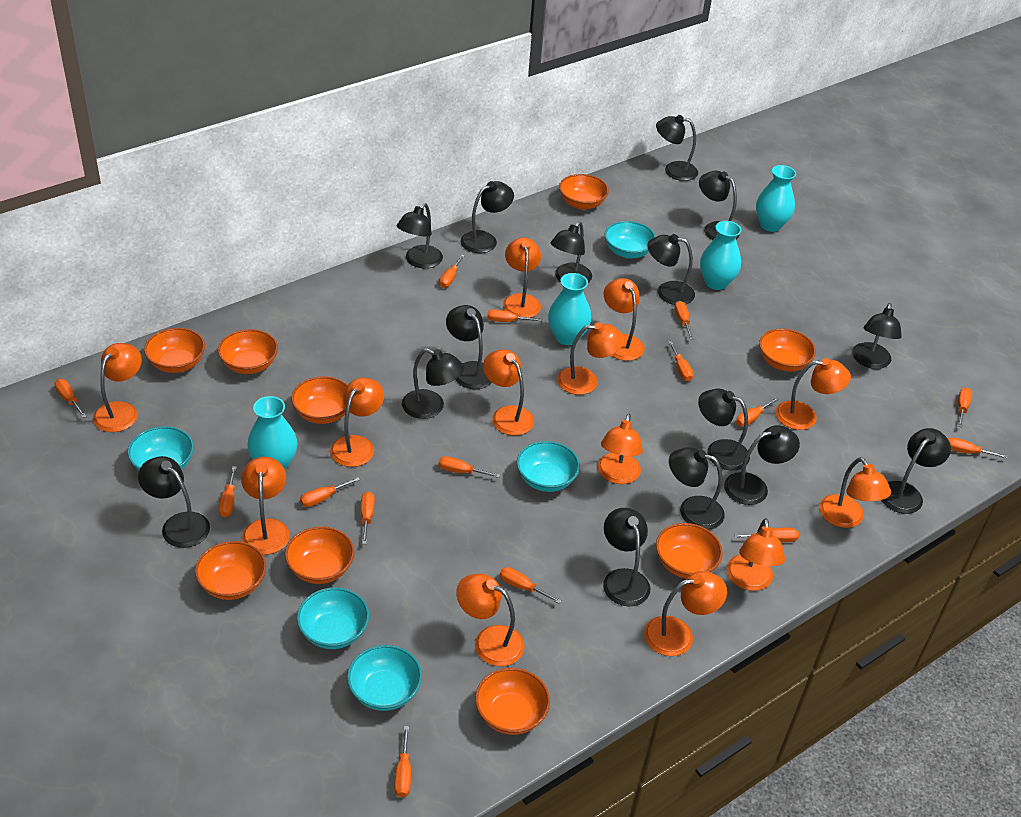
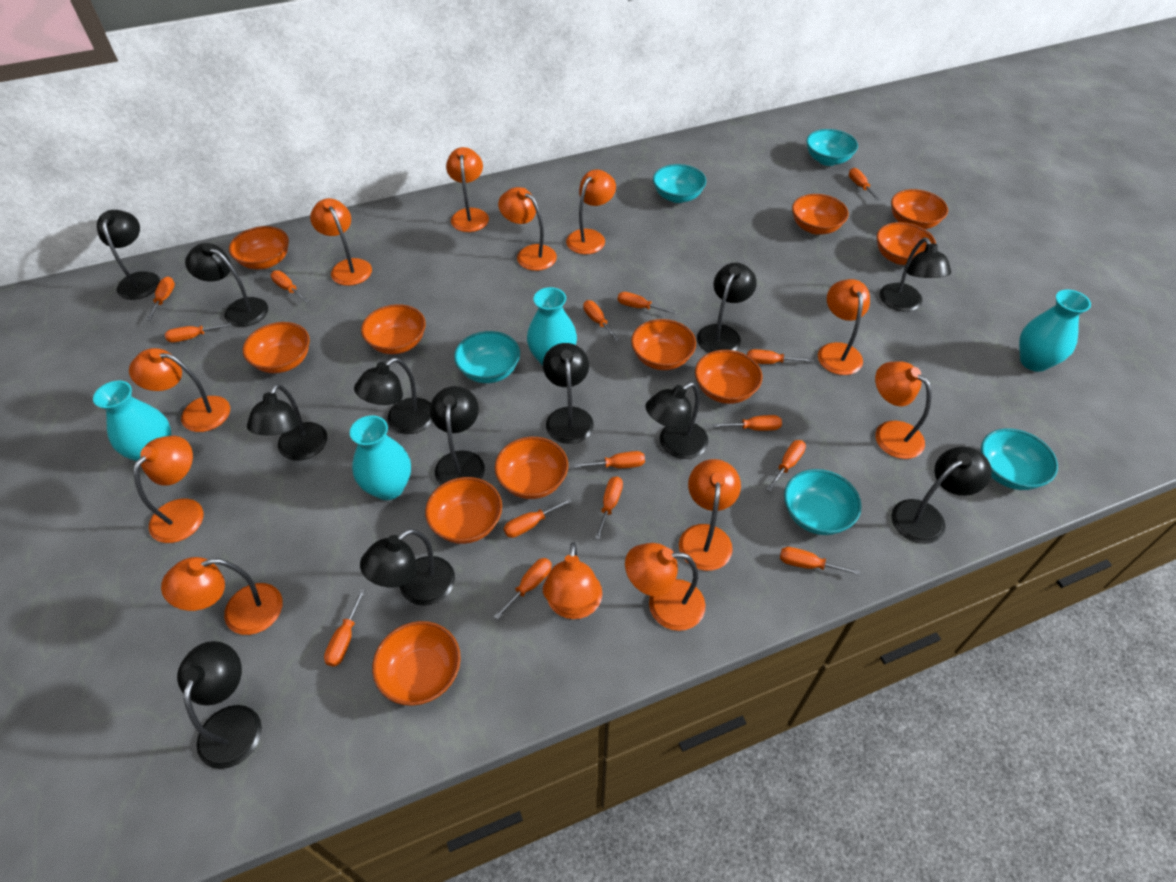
black lamp: 15 -> 12
orange bowl: 9 -> 11
orange lamp: 13 -> 12

